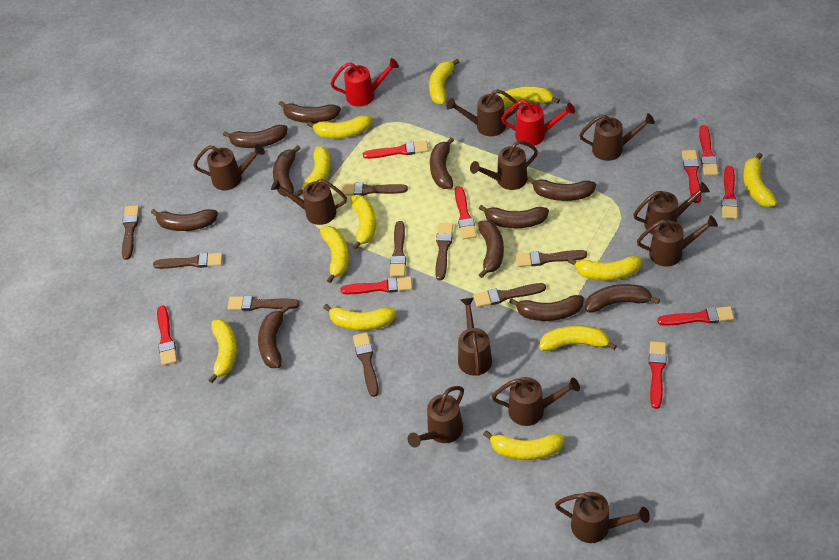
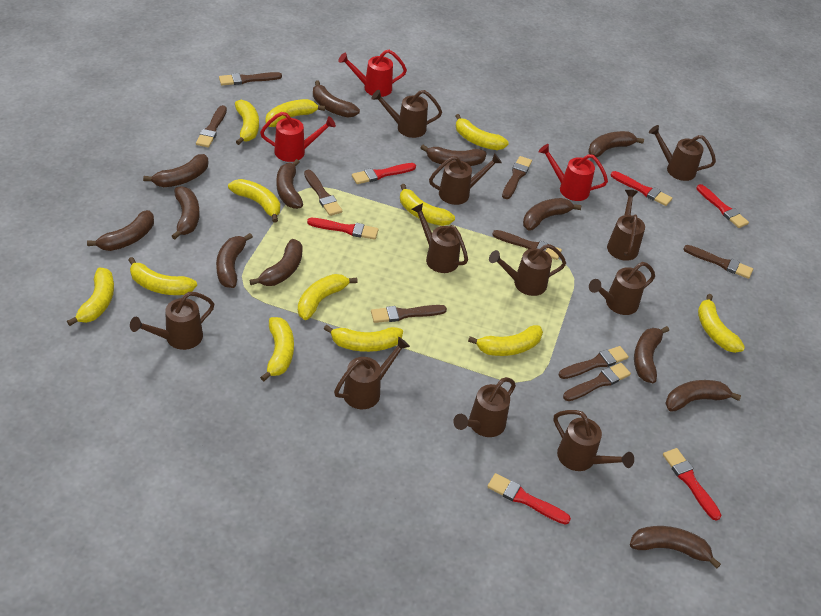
brown banana: 11 -> 13
red brush: 9 -> 6
red watering can: 2 -> 3

